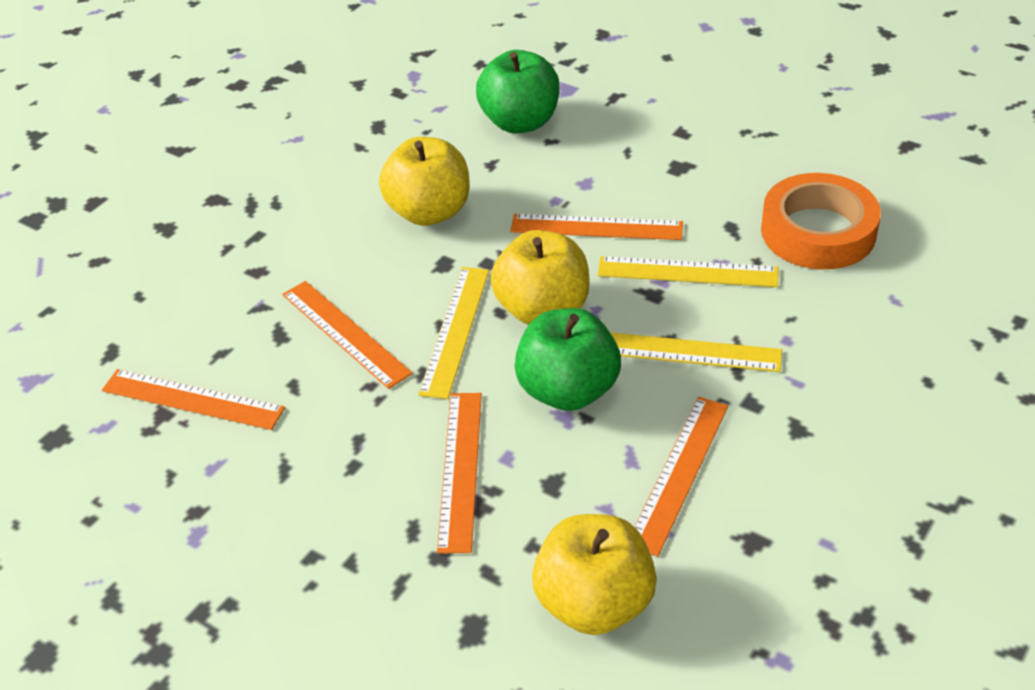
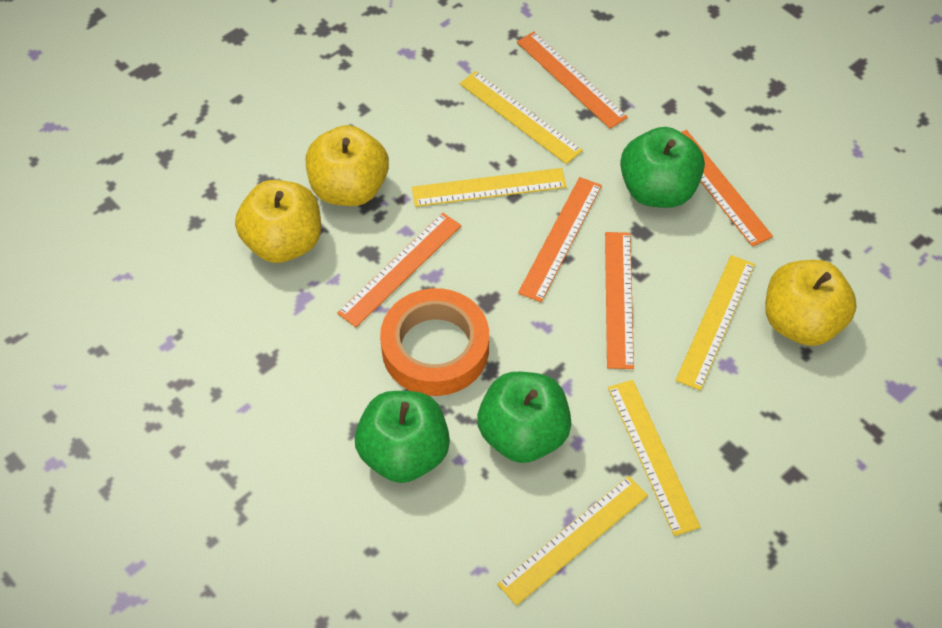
green apple: 2 -> 3
yellow ruler: 3 -> 5

